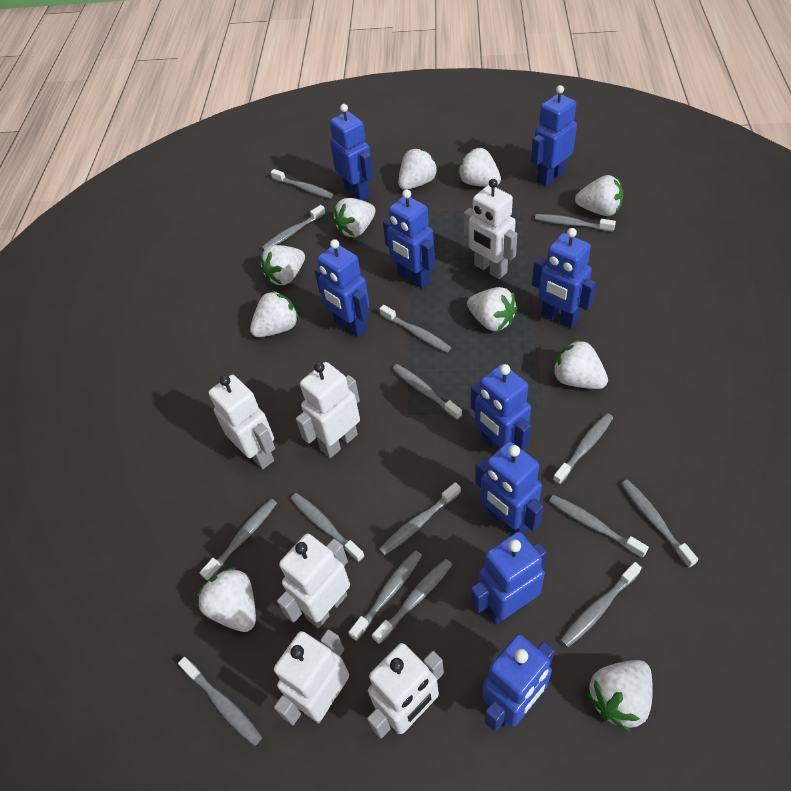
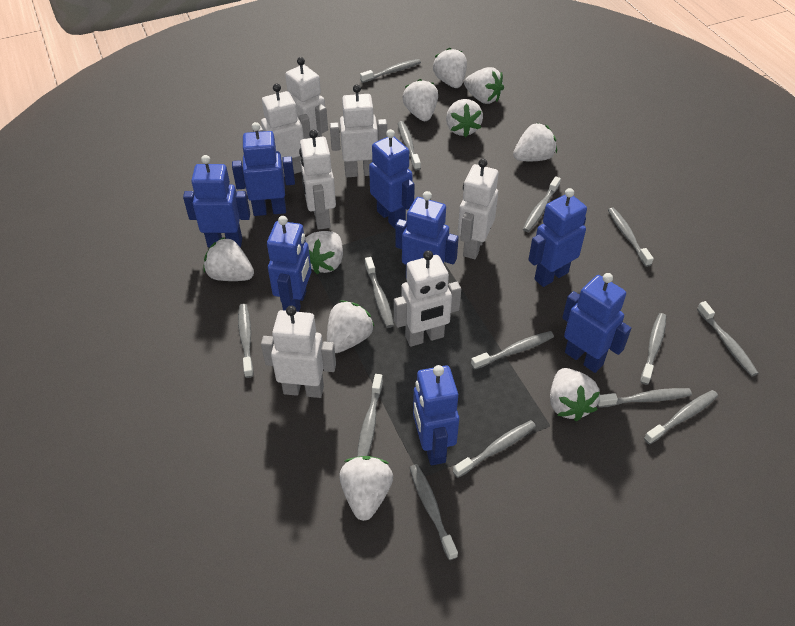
blue robot: 9 -> 8
grey toothbrush: 15 -> 14
white robot: 6 -> 7

